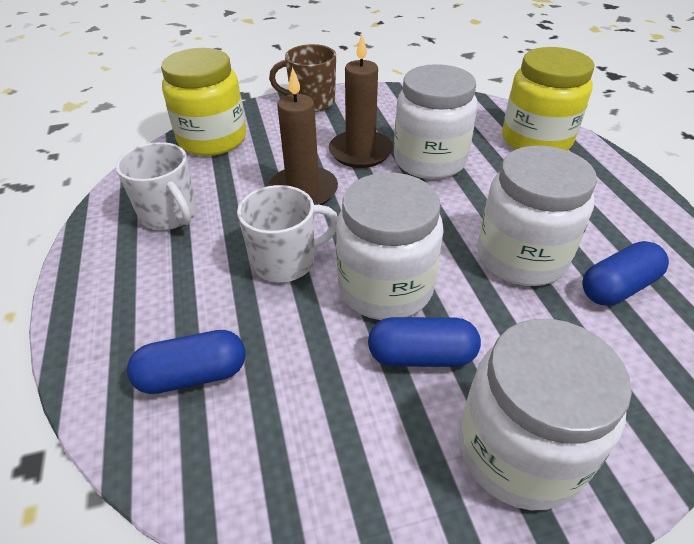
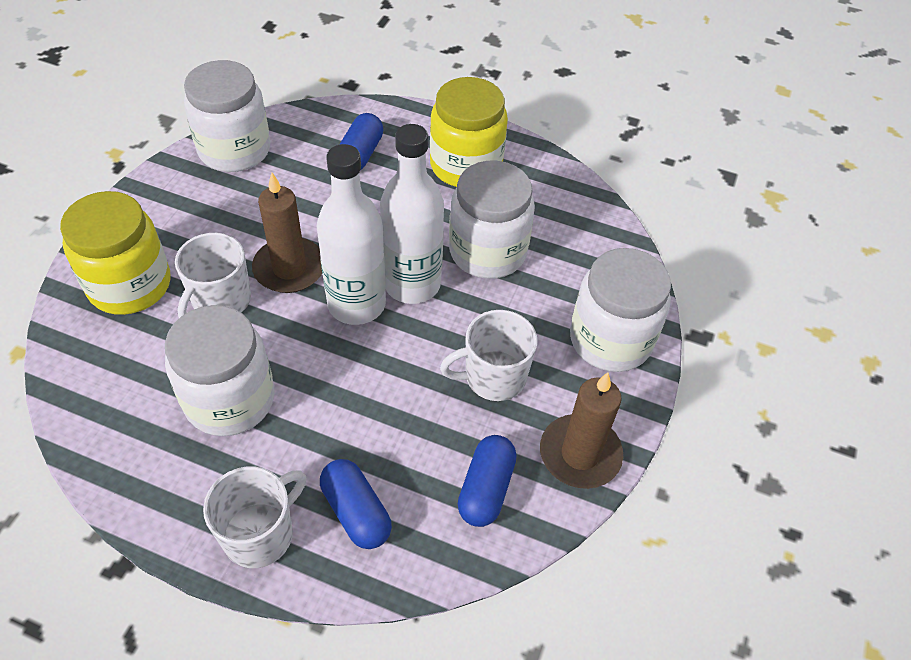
brown mug: 1 -> 0
white bottle: 0 -> 2
white mug: 2 -> 3

